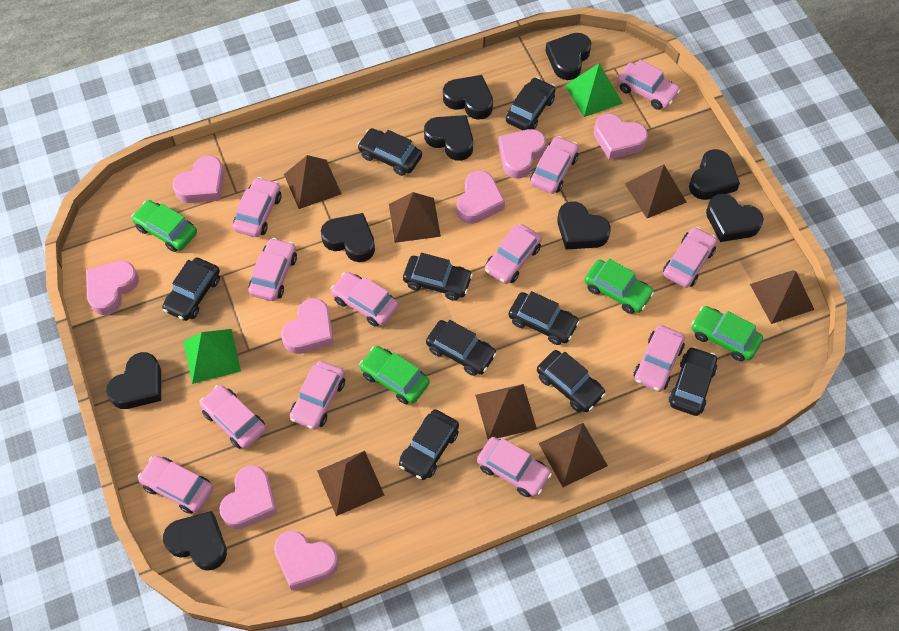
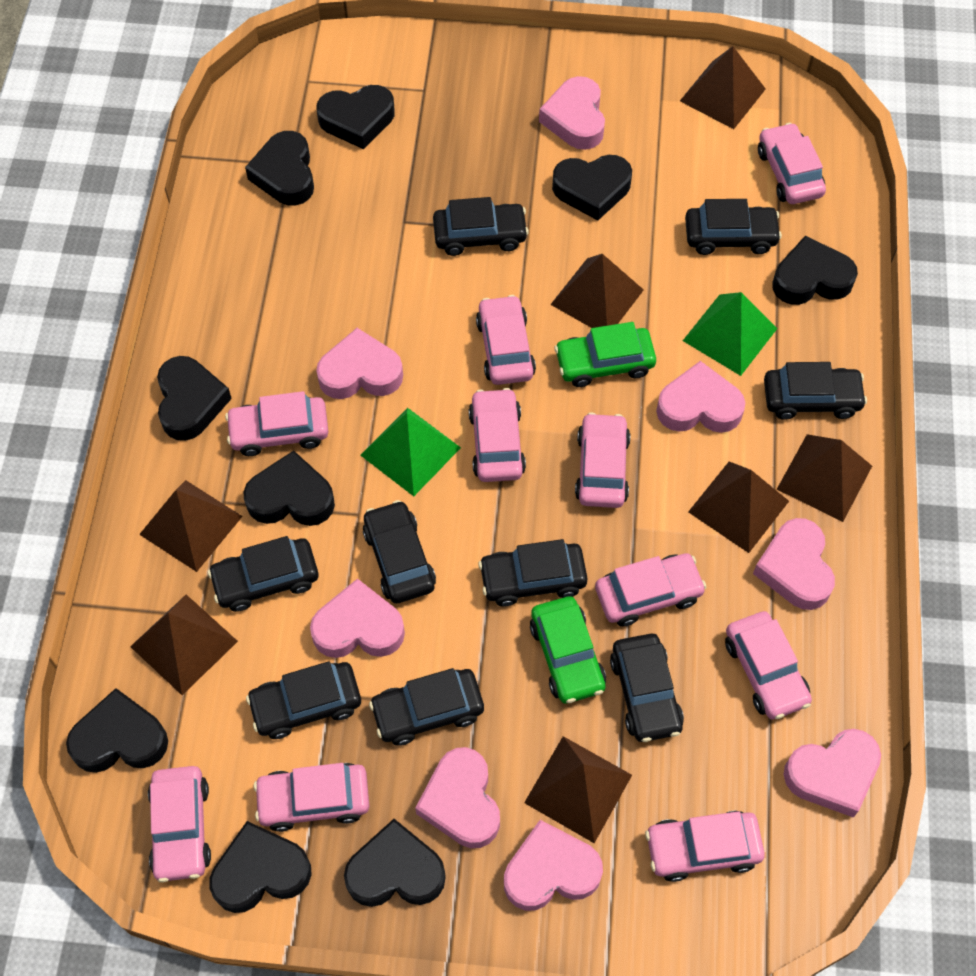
green car: 4 -> 2
pink car: 12 -> 10

